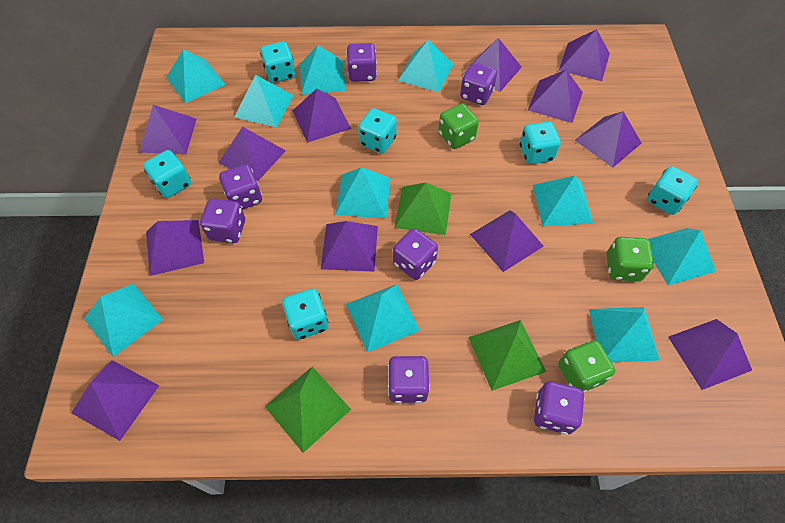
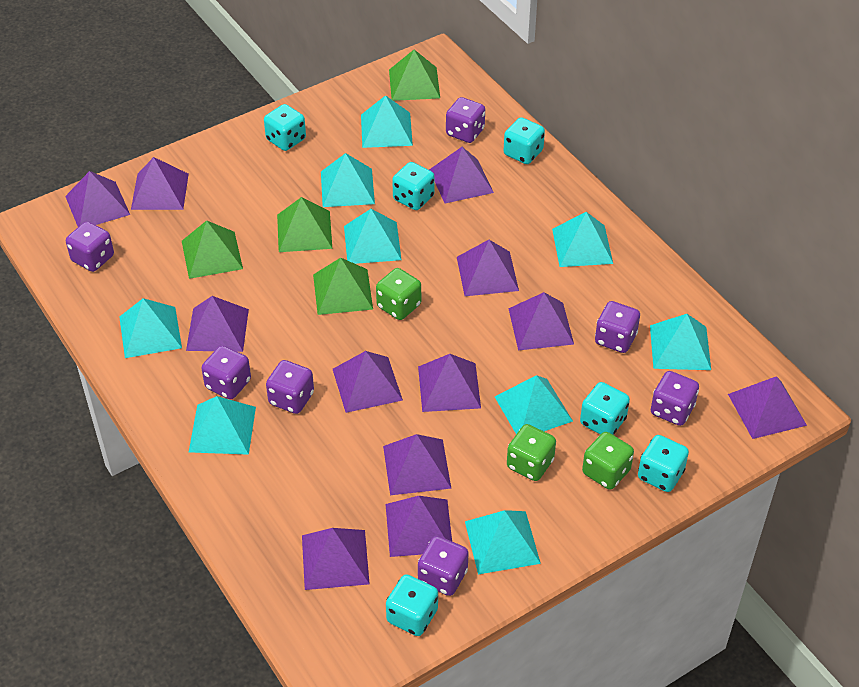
green pyramid: 3 -> 4
turquoise pyramid: 10 -> 9

